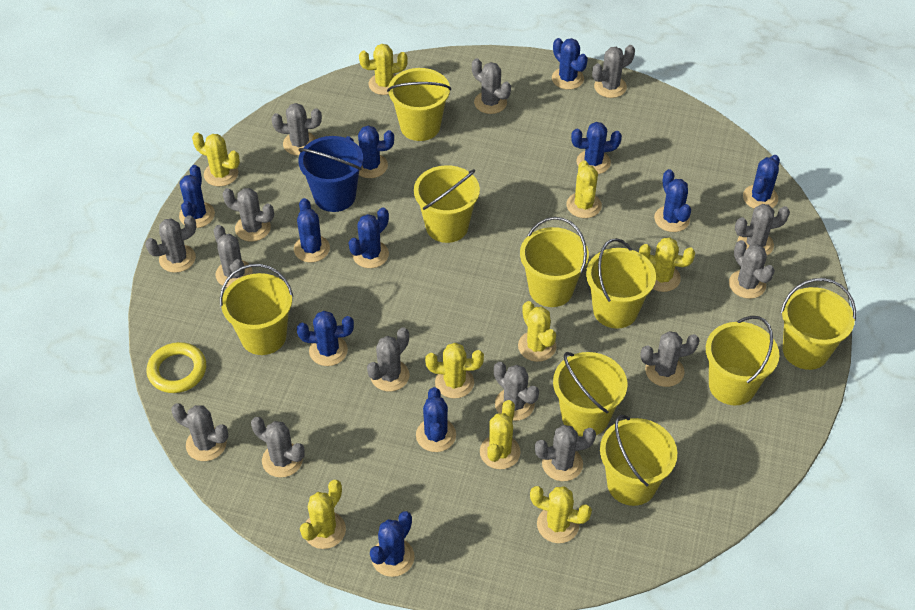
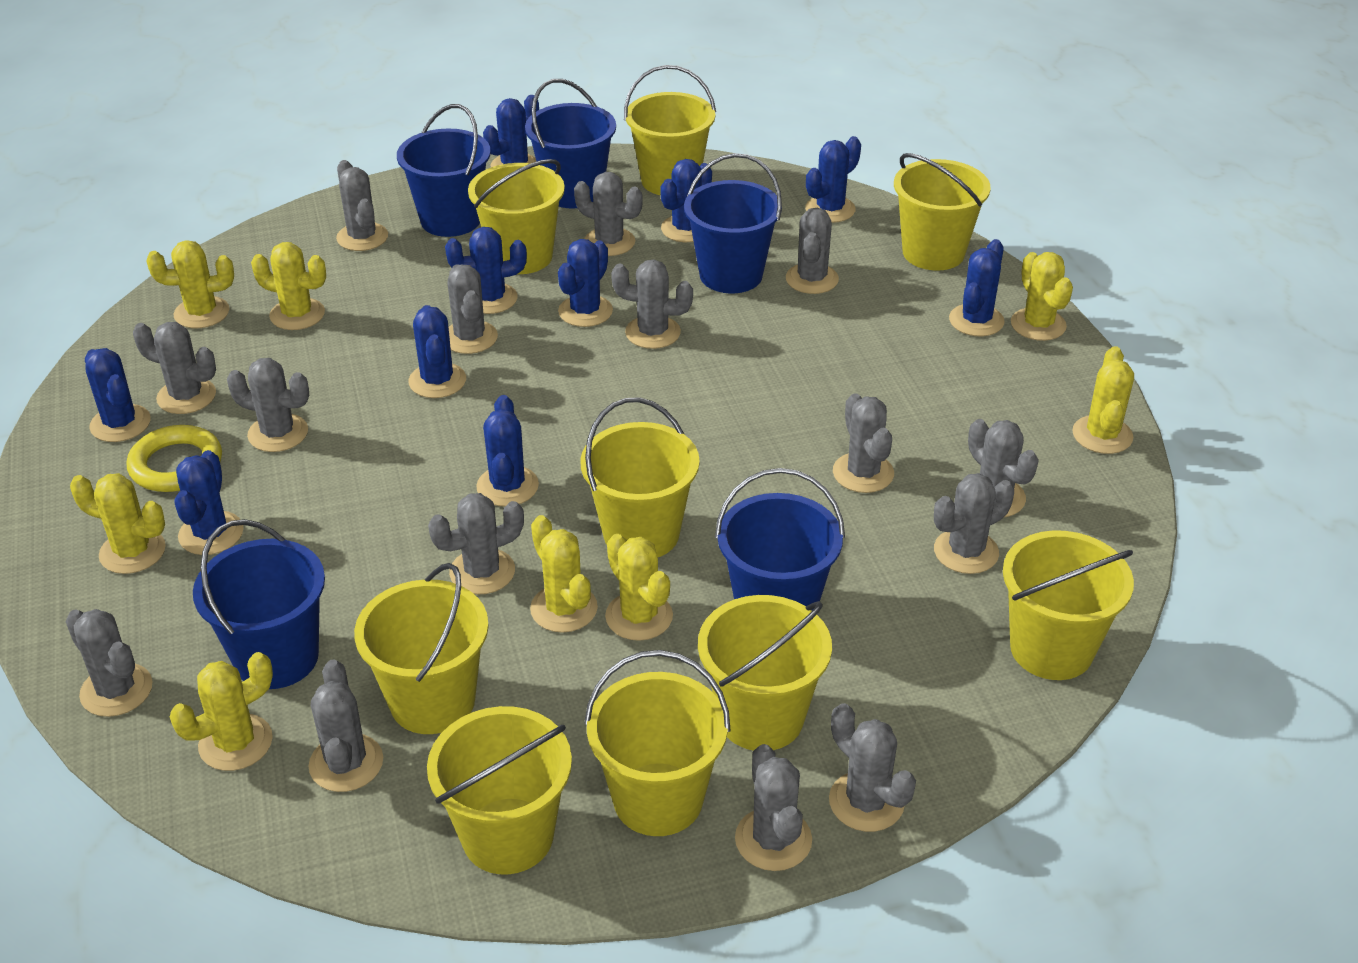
blue bucket: 1 -> 5
blue cactus: 11 -> 10
grey cactus: 14 -> 15
yellow cactus: 9 -> 8

